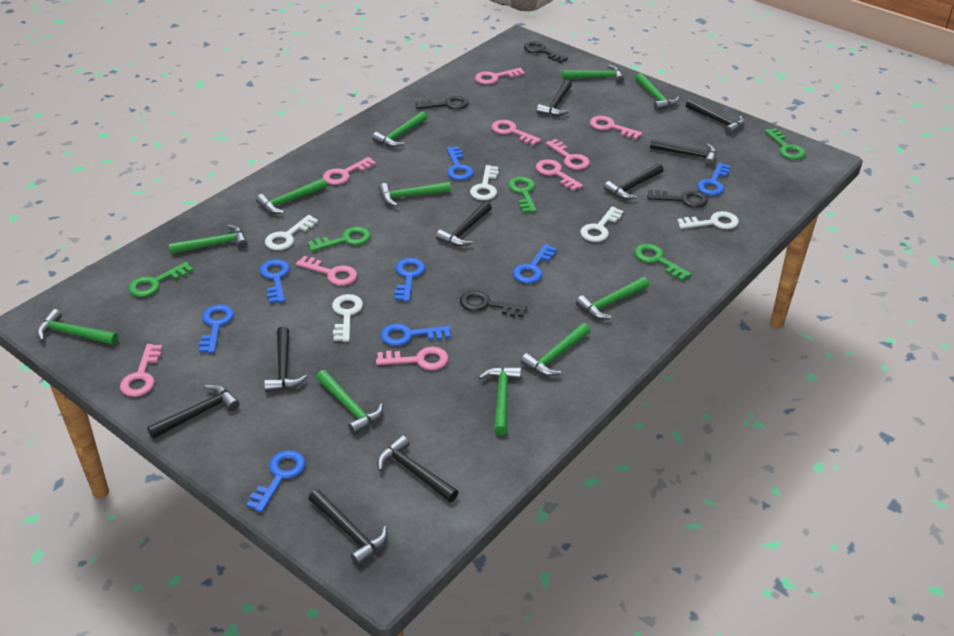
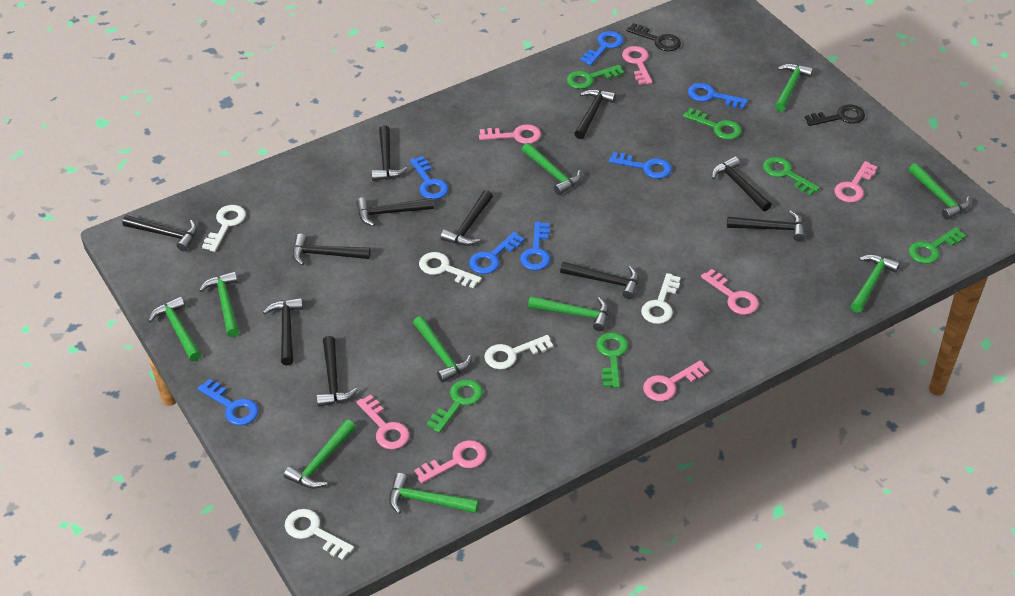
black hammer: 9 -> 11
black key: 4 -> 2
blue key: 8 -> 7
green hammer: 11 -> 10
green key: 5 -> 6
pink key: 9 -> 7

